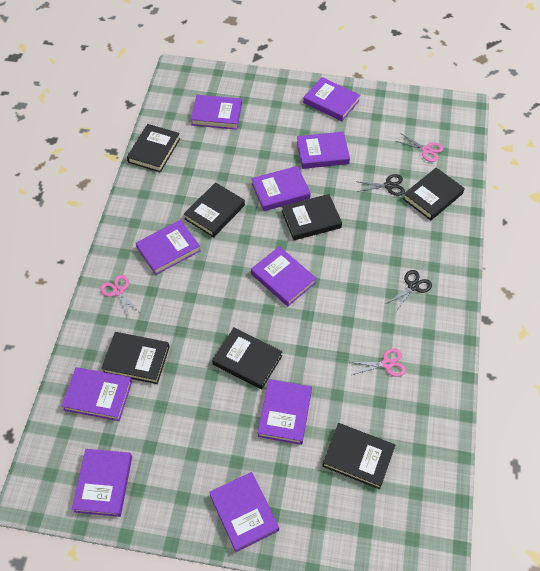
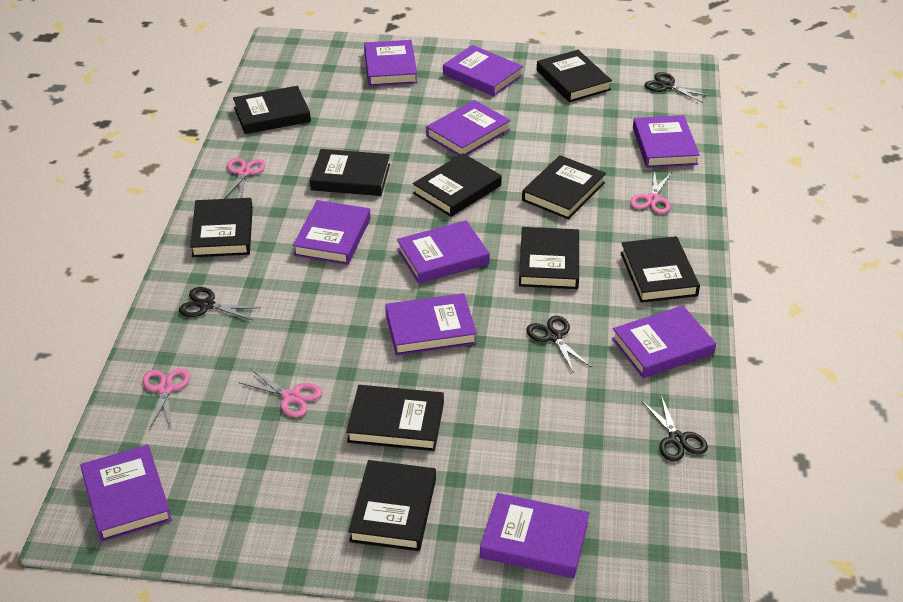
black book: 7 -> 10
black scissors: 2 -> 4
pink scissors: 3 -> 4

